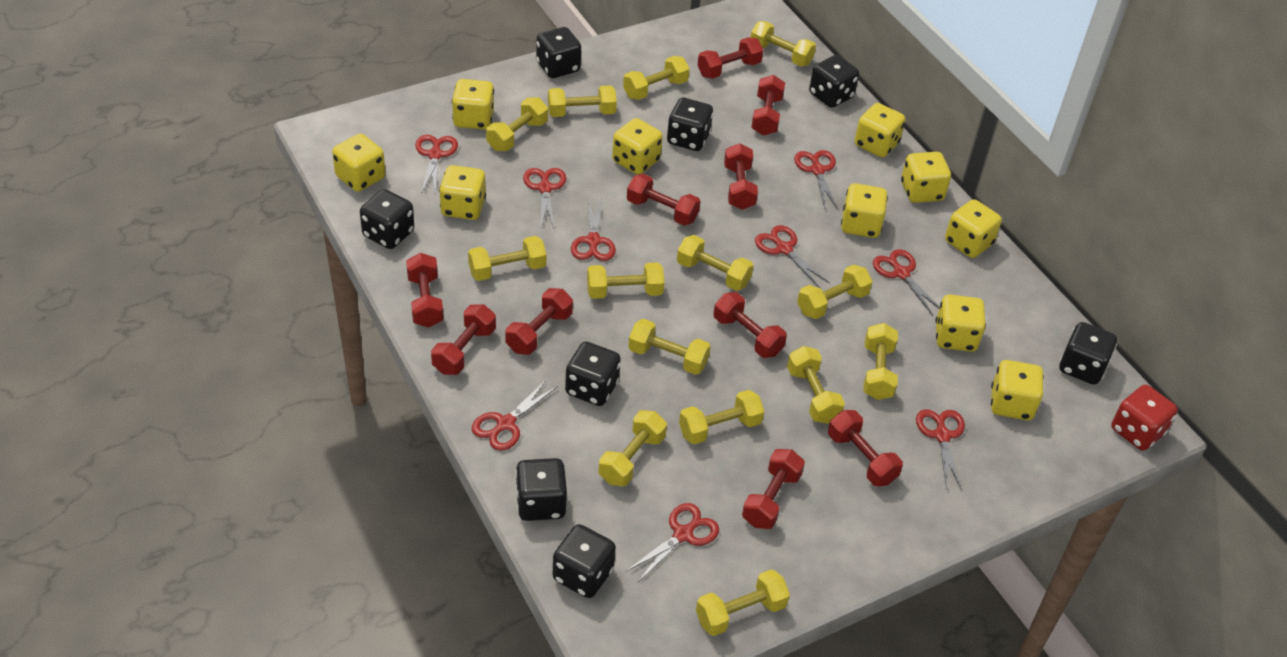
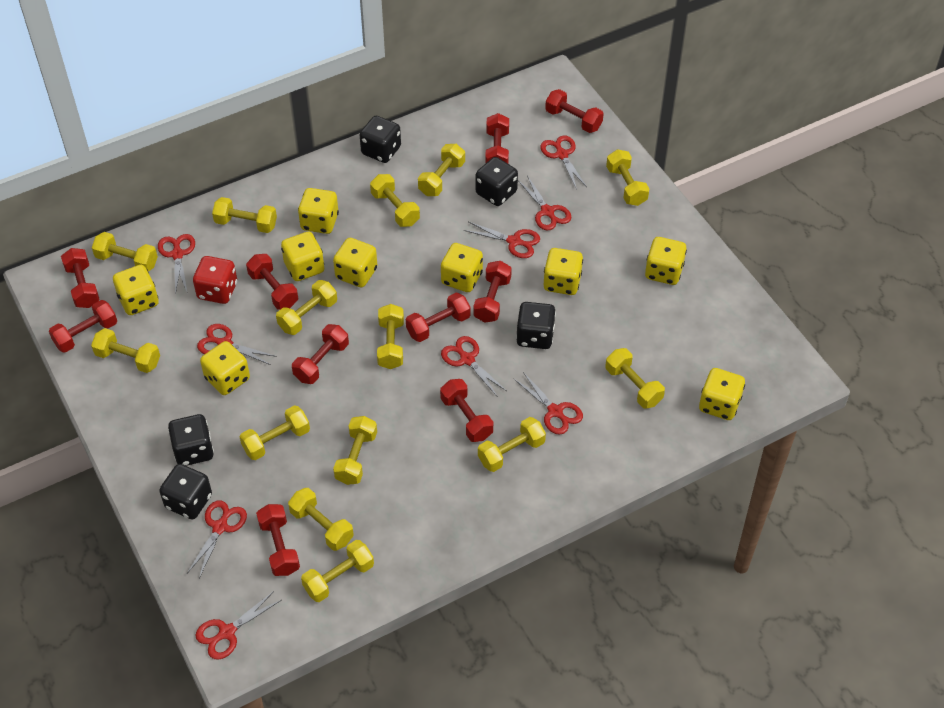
black dice: 8 -> 5
yellow dice: 10 -> 9

